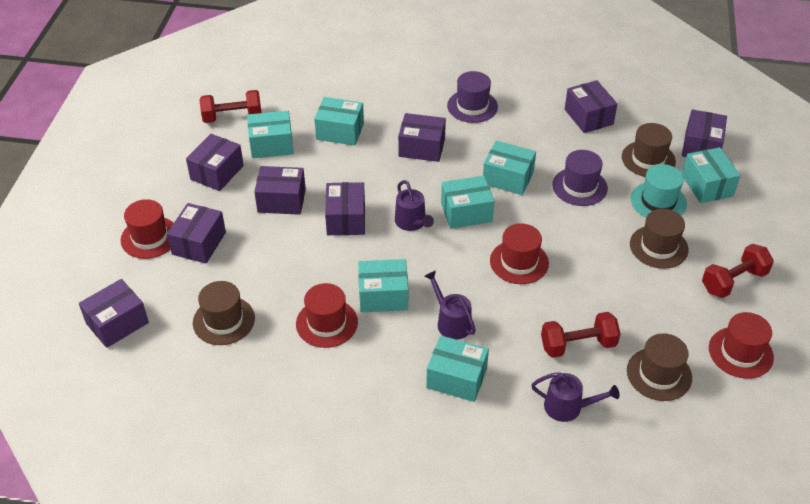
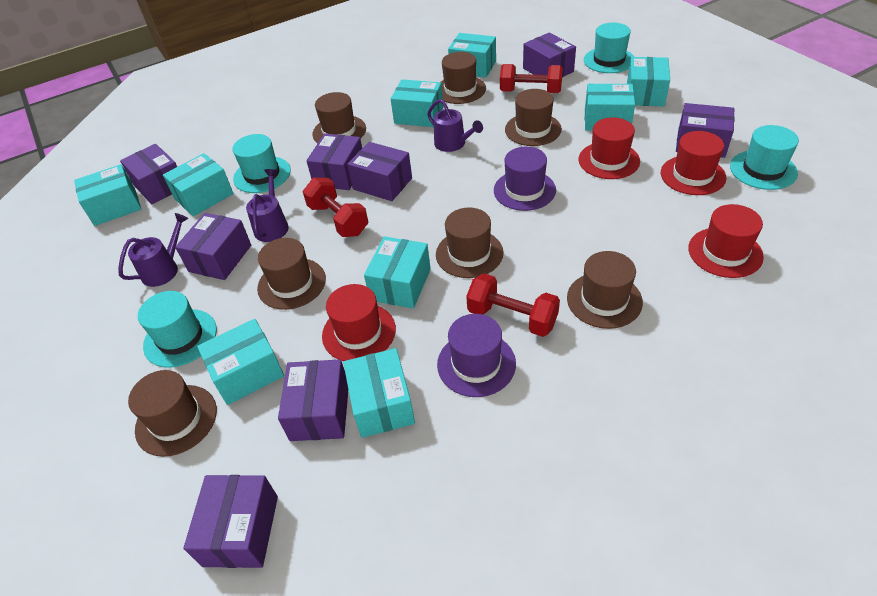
brown hat: 4 -> 7
turquoise box: 7 -> 9
turquoise hat: 1 -> 4

